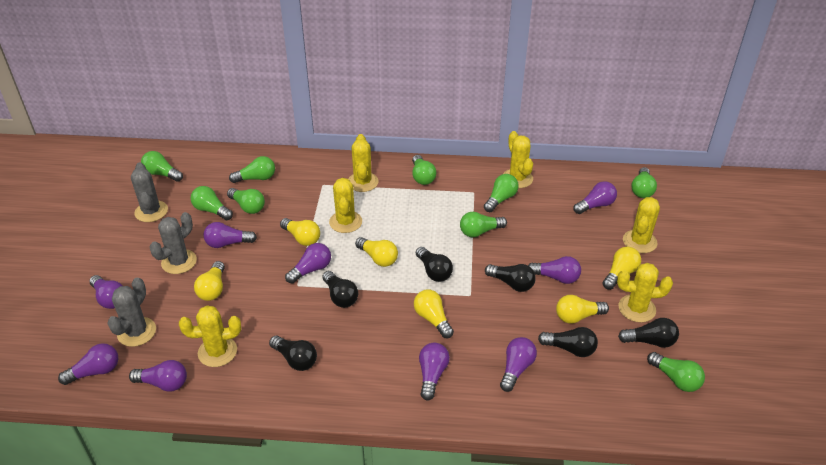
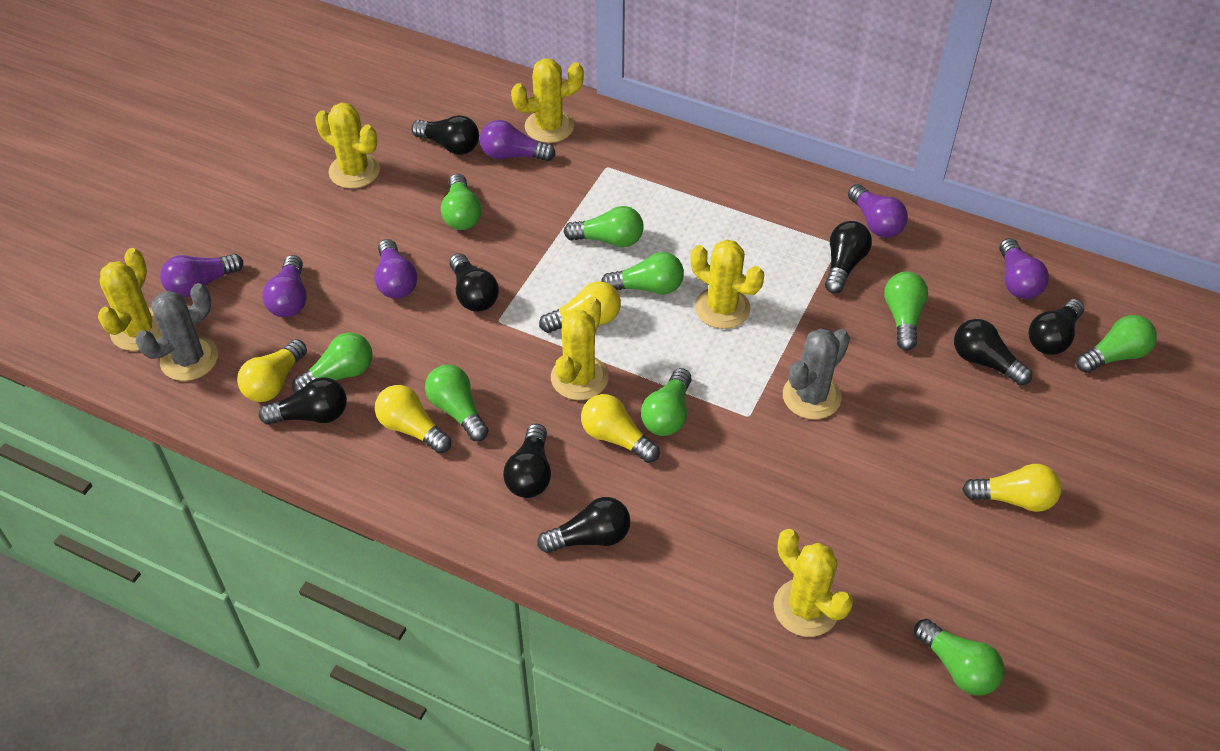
black light bulb: 6 -> 8
grey cactus: 3 -> 2
purple light bulb: 9 -> 6
yellow light bulb: 6 -> 5

